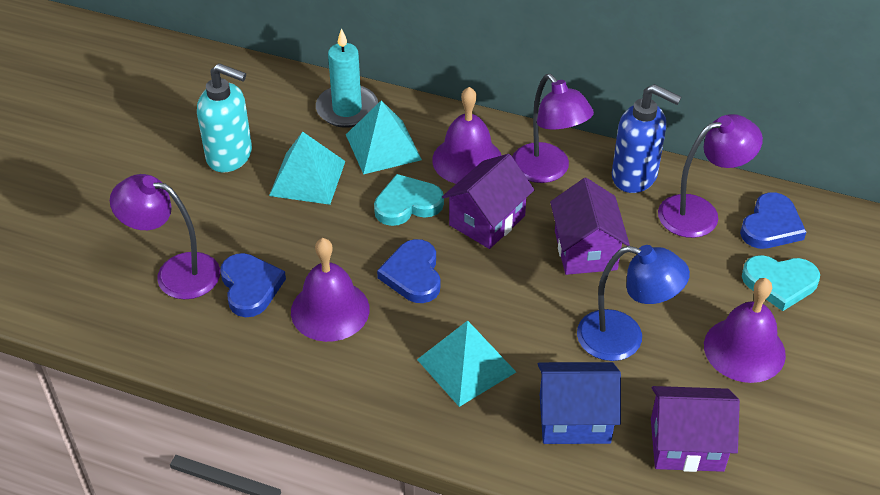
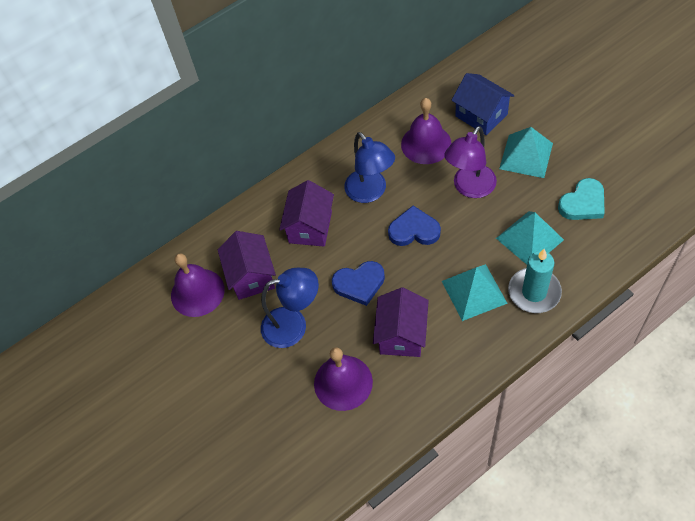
blue heart: 3 -> 2
blue lamp: 1 -> 2
blue soap dispenser: 1 -> 0
purple lamp: 3 -> 1
turquoise heart: 2 -> 1
turquoise soap dispenser: 1 -> 0

